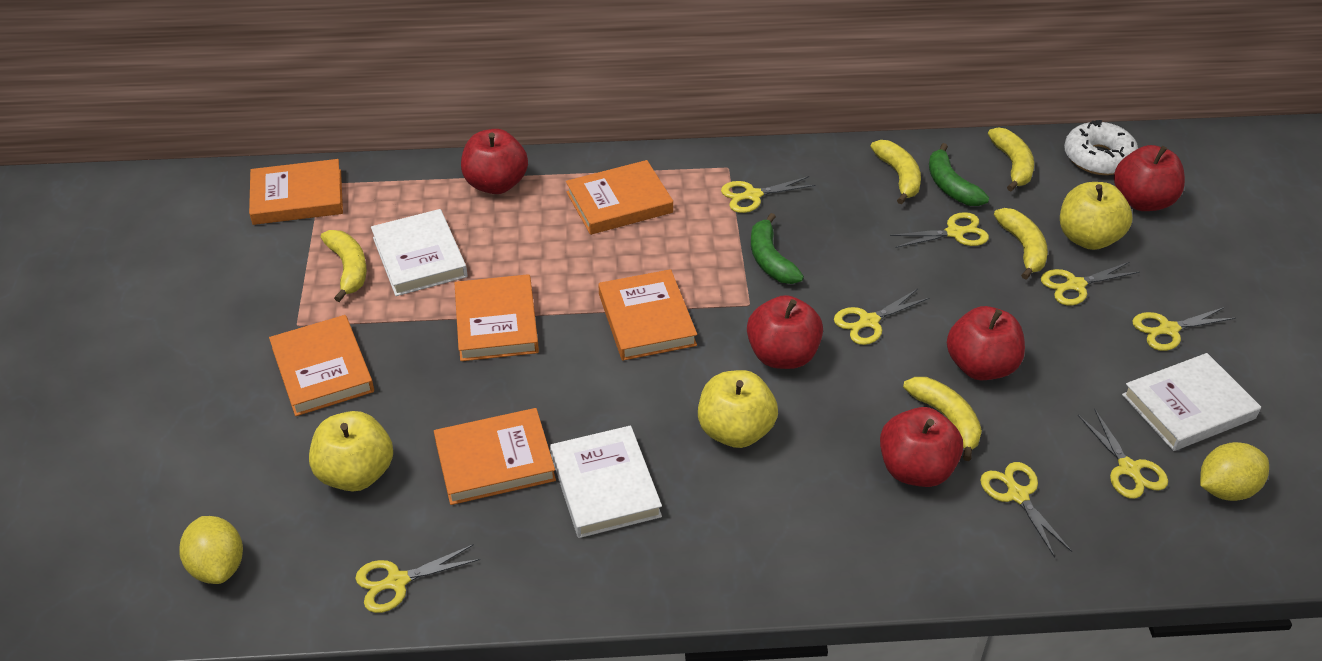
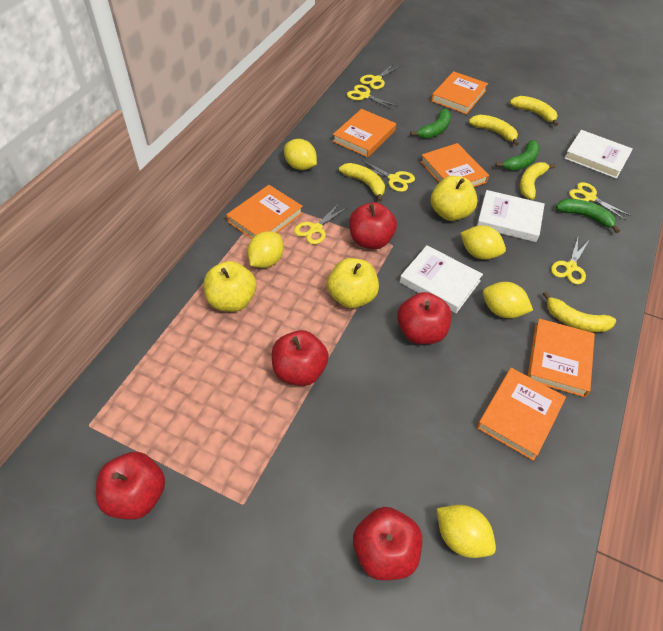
green banana: 2 -> 3
white donut: 1 -> 0
yellow lemon: 2 -> 5
yellow scissors: 8 -> 6

